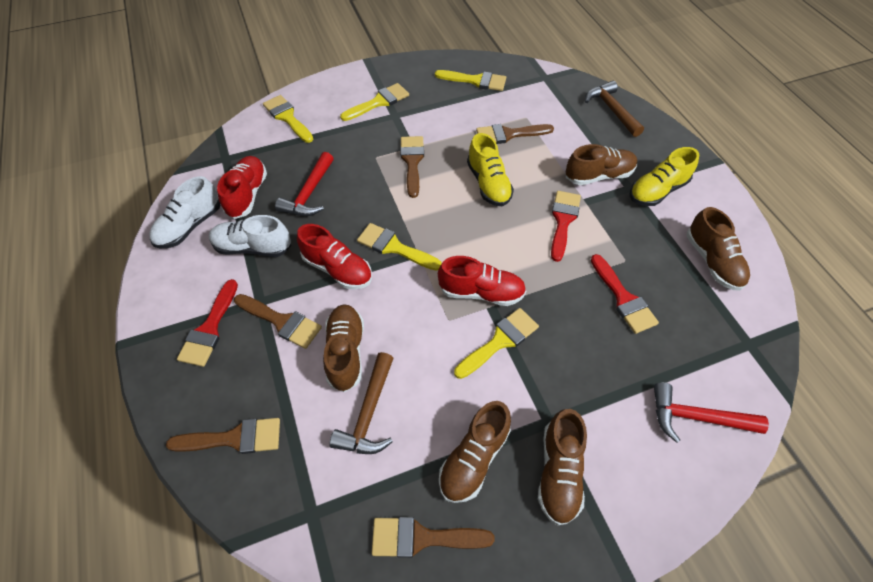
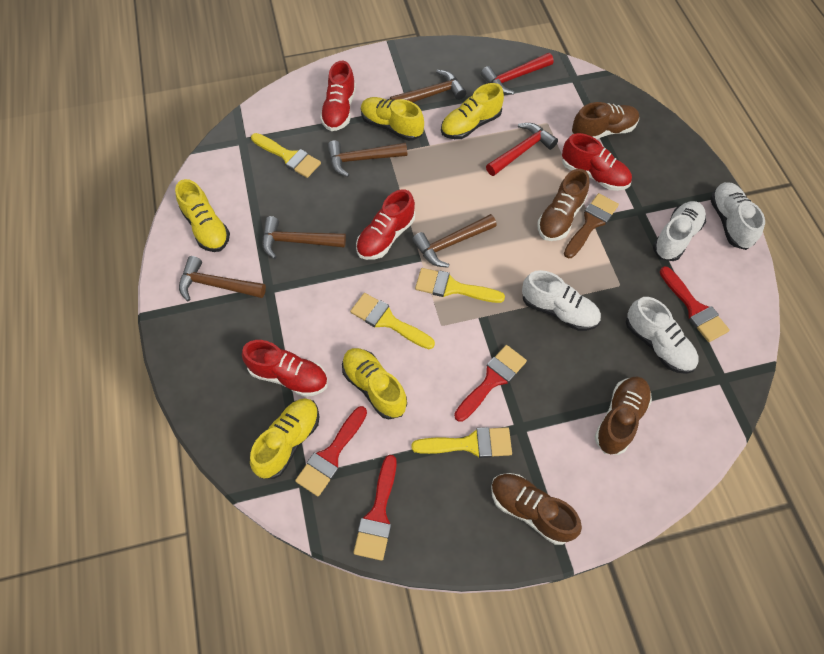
brown brush: 5 -> 1
brown hammer: 2 -> 5
brown shoe: 5 -> 4
red brush: 3 -> 4
red shoe: 3 -> 4
white shoe: 2 -> 4
yellow brush: 5 -> 4
yellow shoe: 2 -> 5

